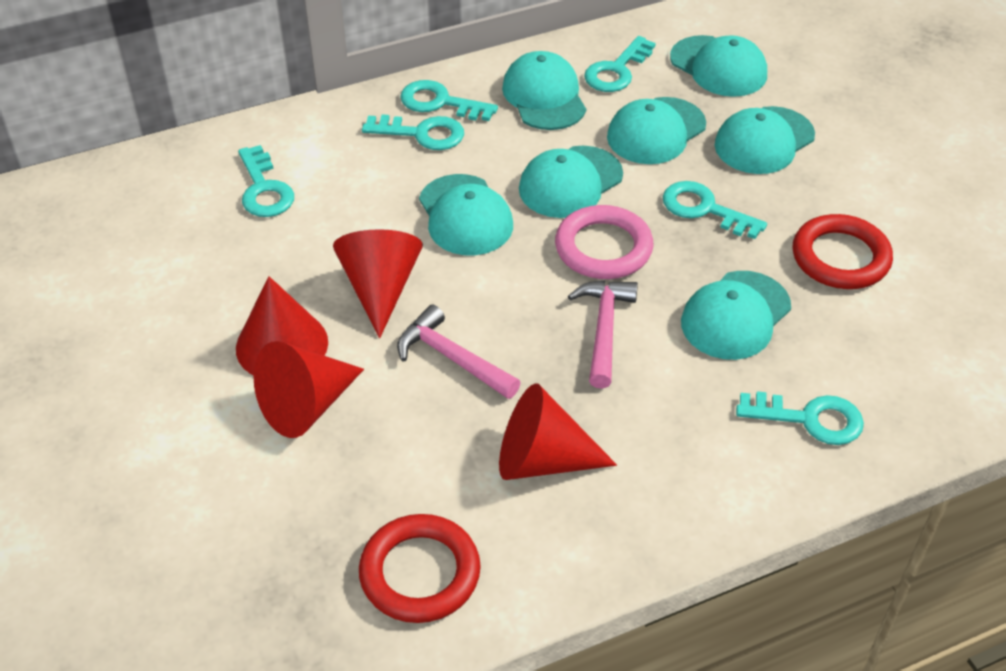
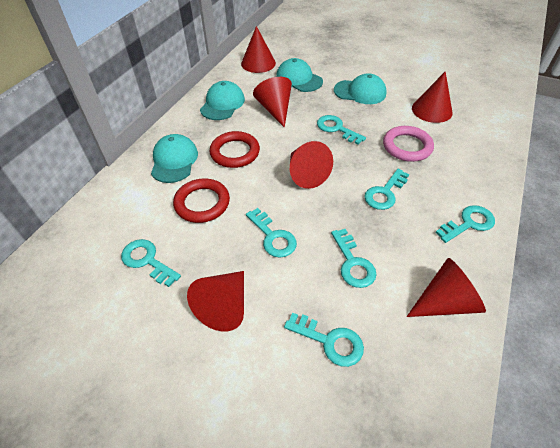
pink hammer: 2 -> 0
red cone: 4 -> 6
turquoise cap: 7 -> 4
turquoise key: 6 -> 7

